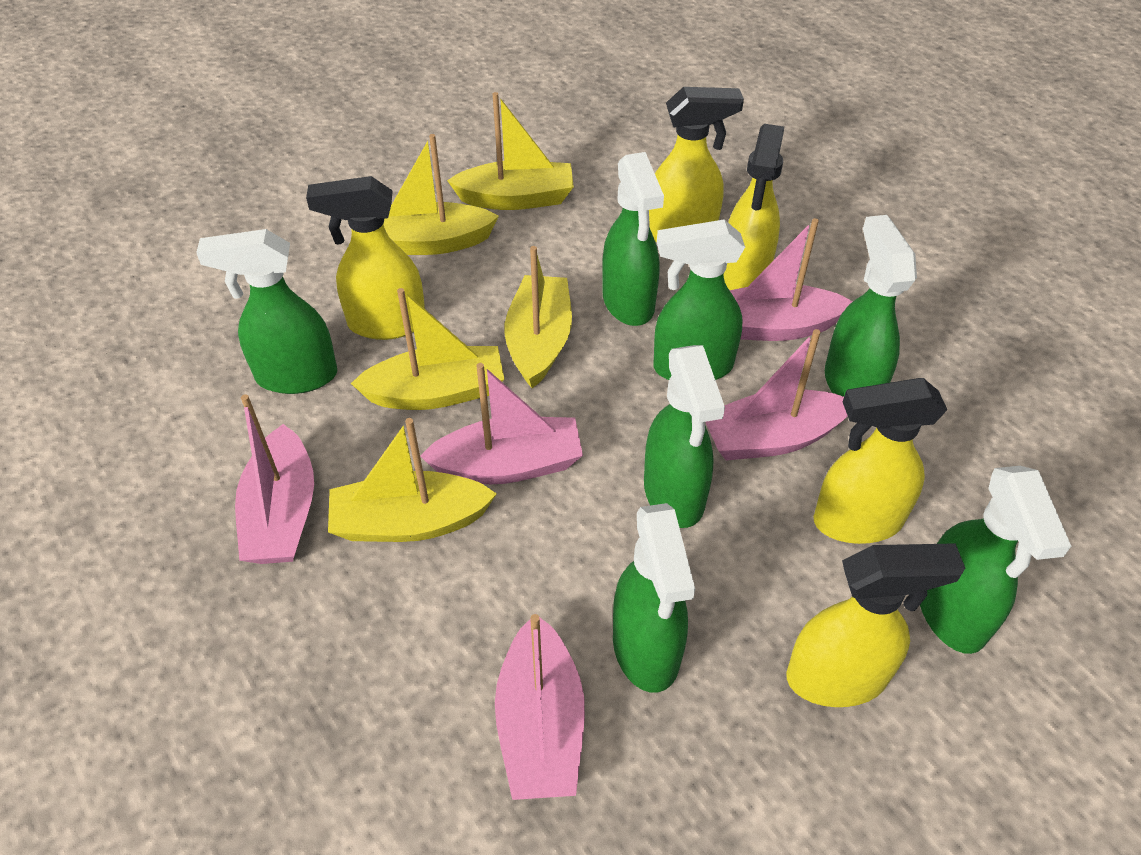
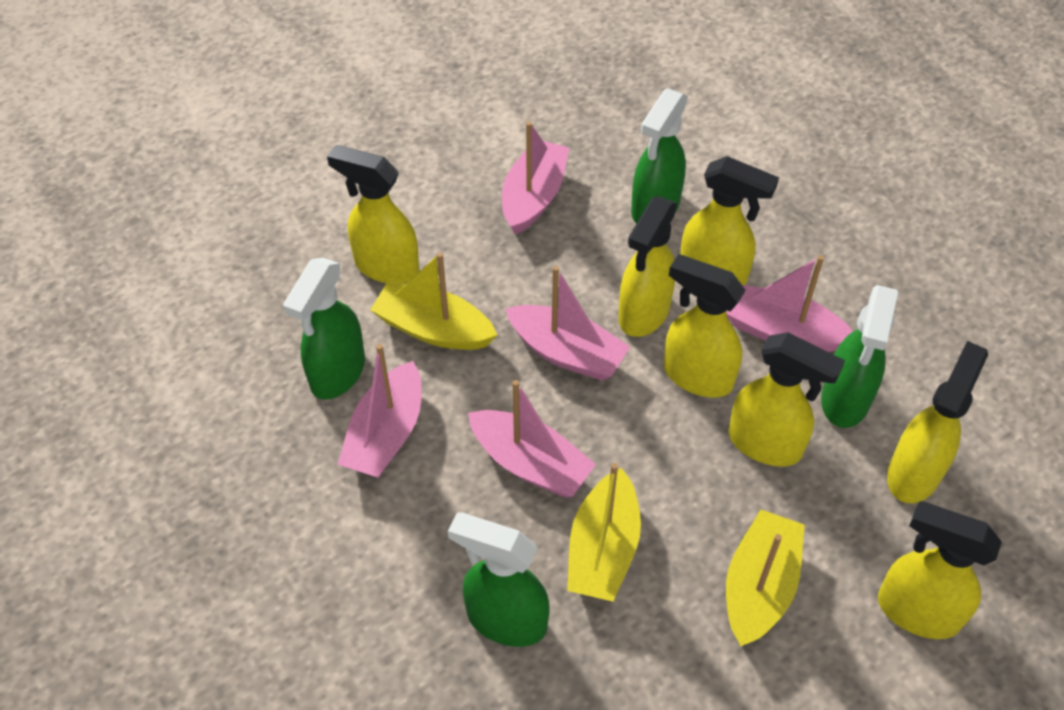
green spray bottle: 7 -> 4
yellow boat: 5 -> 3
yellow spray bottle: 5 -> 7

